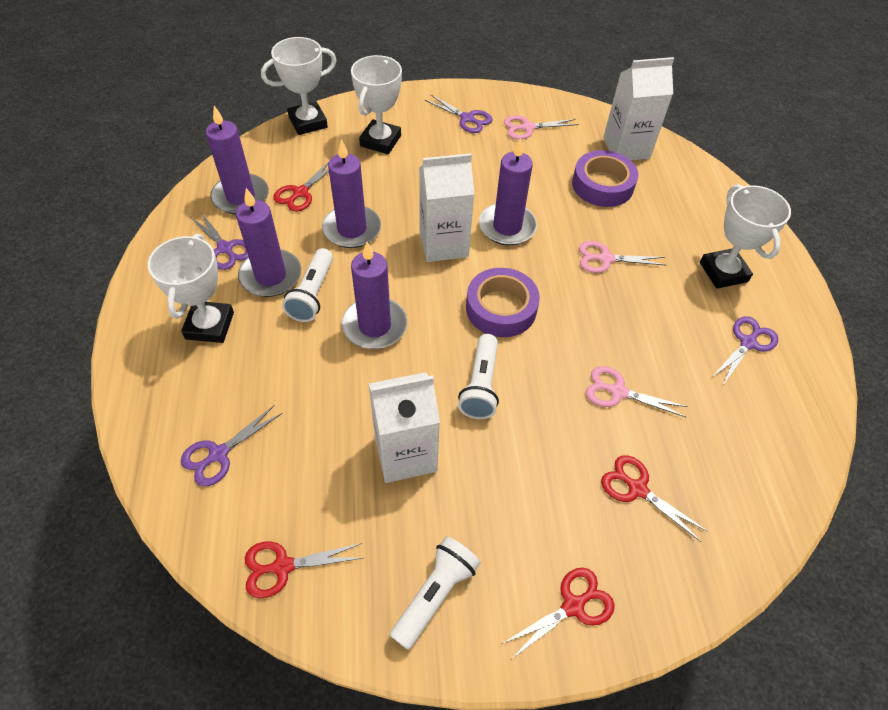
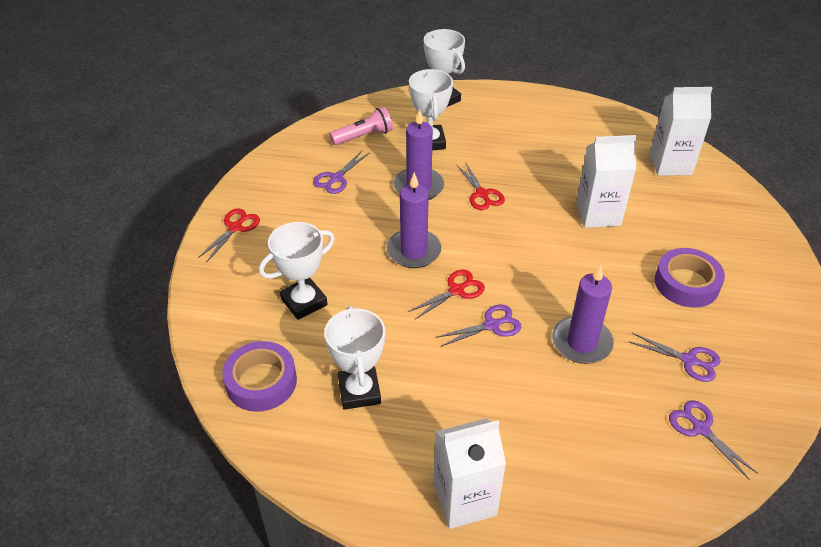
pink flashlight: 0 -> 1
pink scissors: 3 -> 0
purple candle: 5 -> 3
red scissors: 4 -> 3
white flashlight: 3 -> 0

